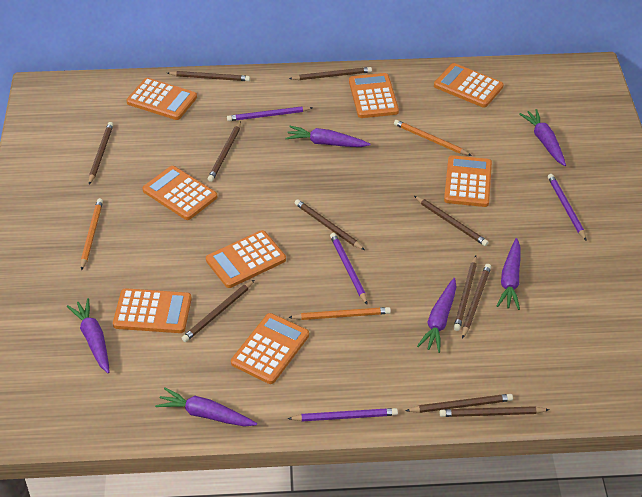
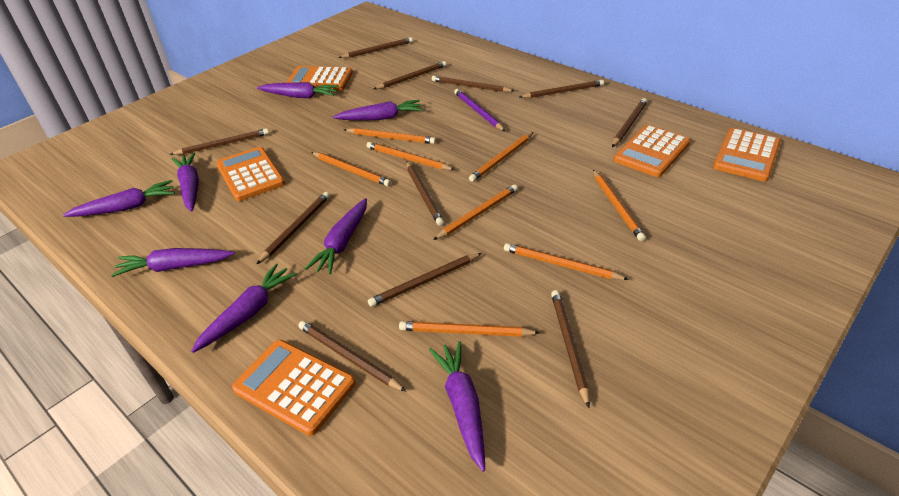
orange calculator: 8 -> 5
orange pencil: 3 -> 8
purple carrot: 6 -> 8
purple pencil: 4 -> 1

